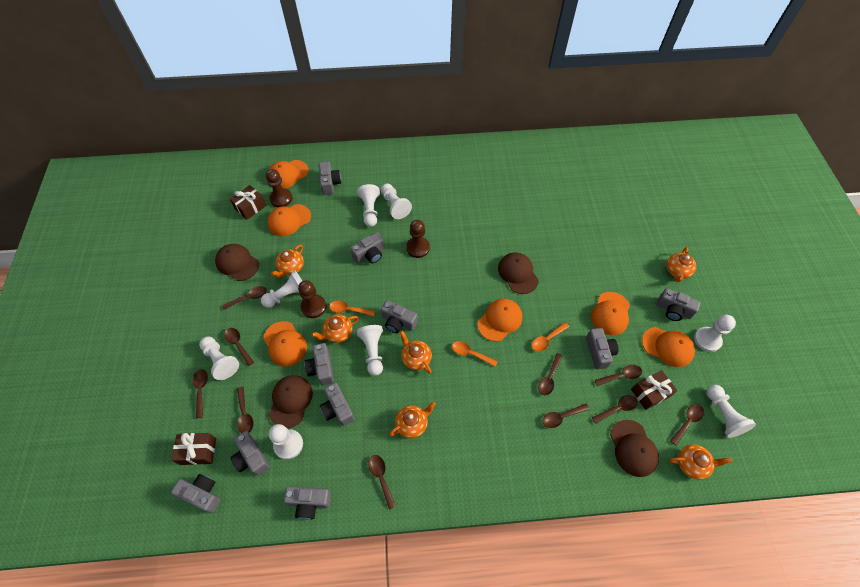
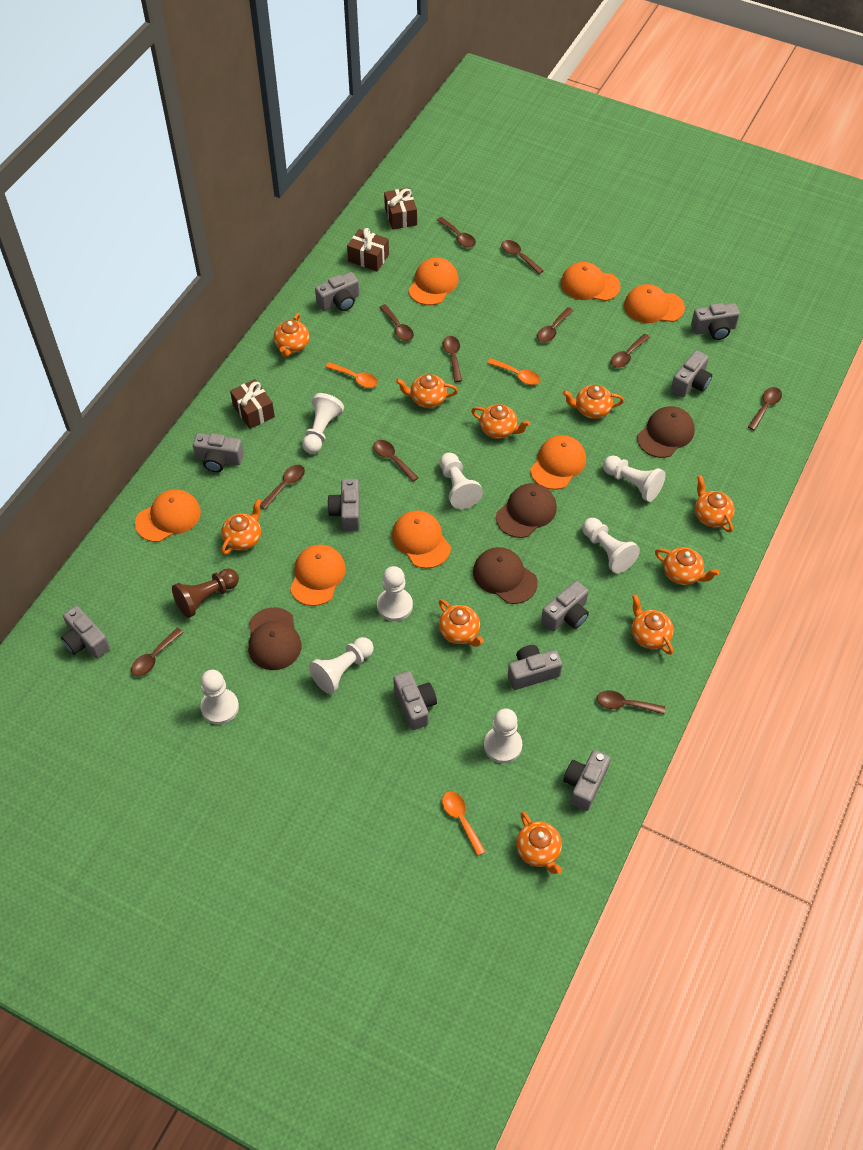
brown pawn: 3 -> 1
brown spoon: 10 -> 11
orange cap: 6 -> 7
orange teapot: 6 -> 10

